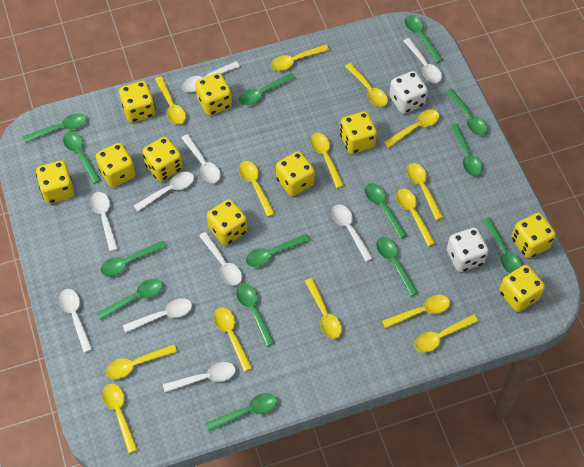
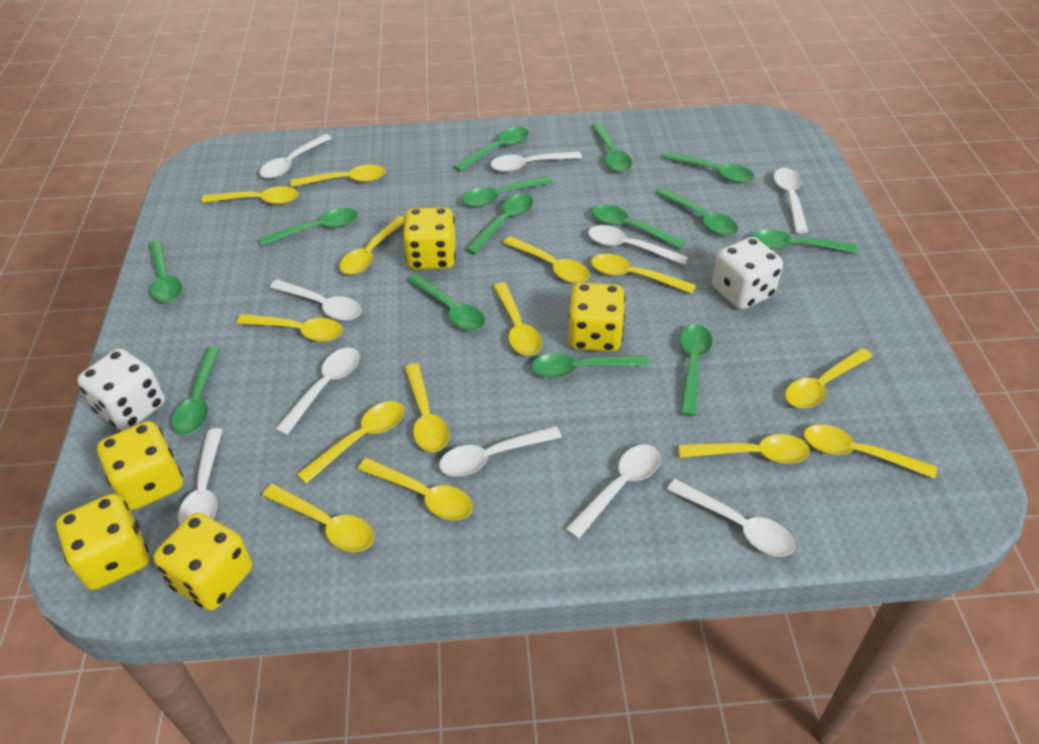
yellow dice: 10 -> 5

